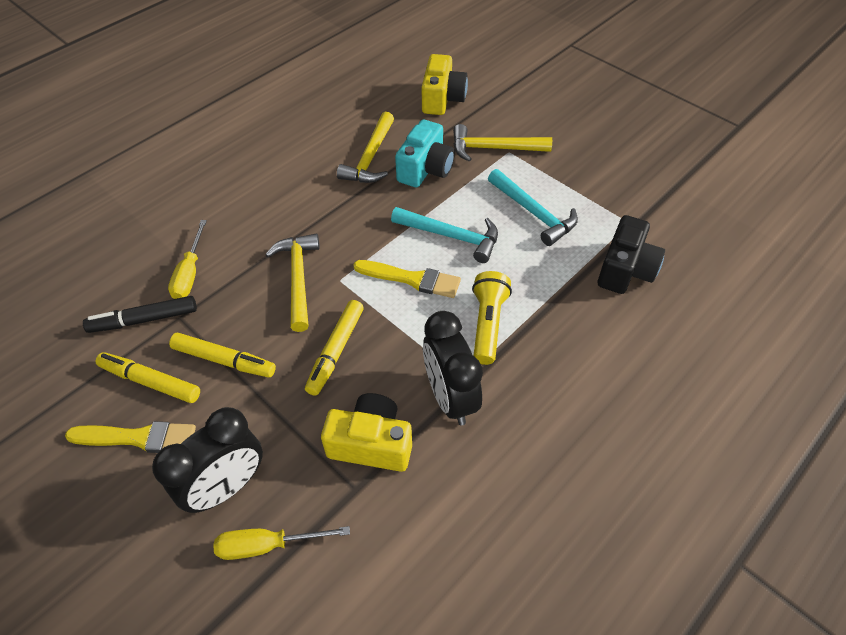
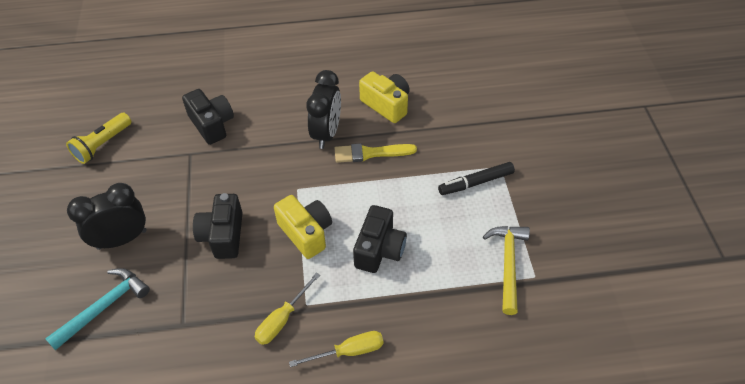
black camera: 1 -> 3
turquoise camera: 1 -> 0
turquoise hammer: 2 -> 1
yellow brush: 2 -> 1
yellow hammer: 3 -> 1
yellow marker: 3 -> 0

